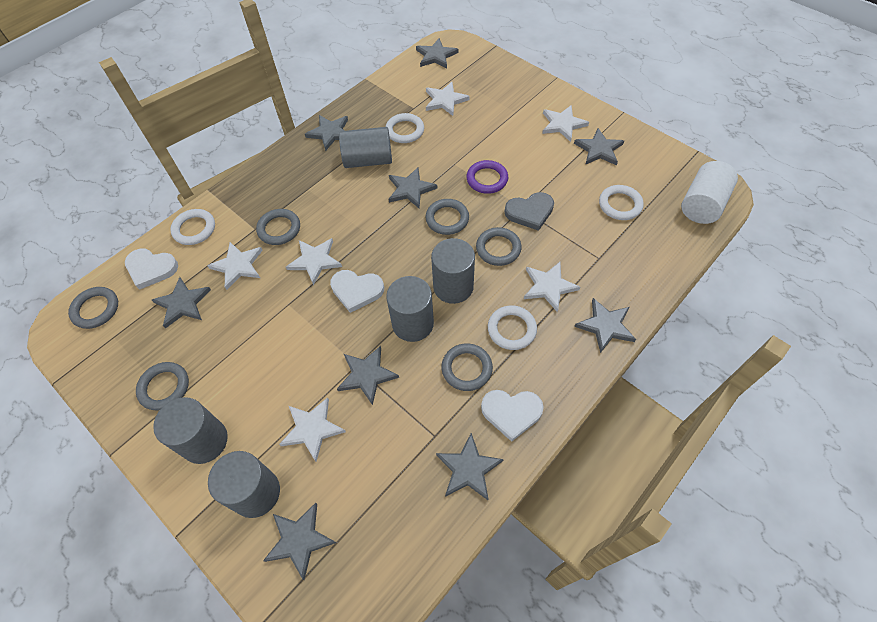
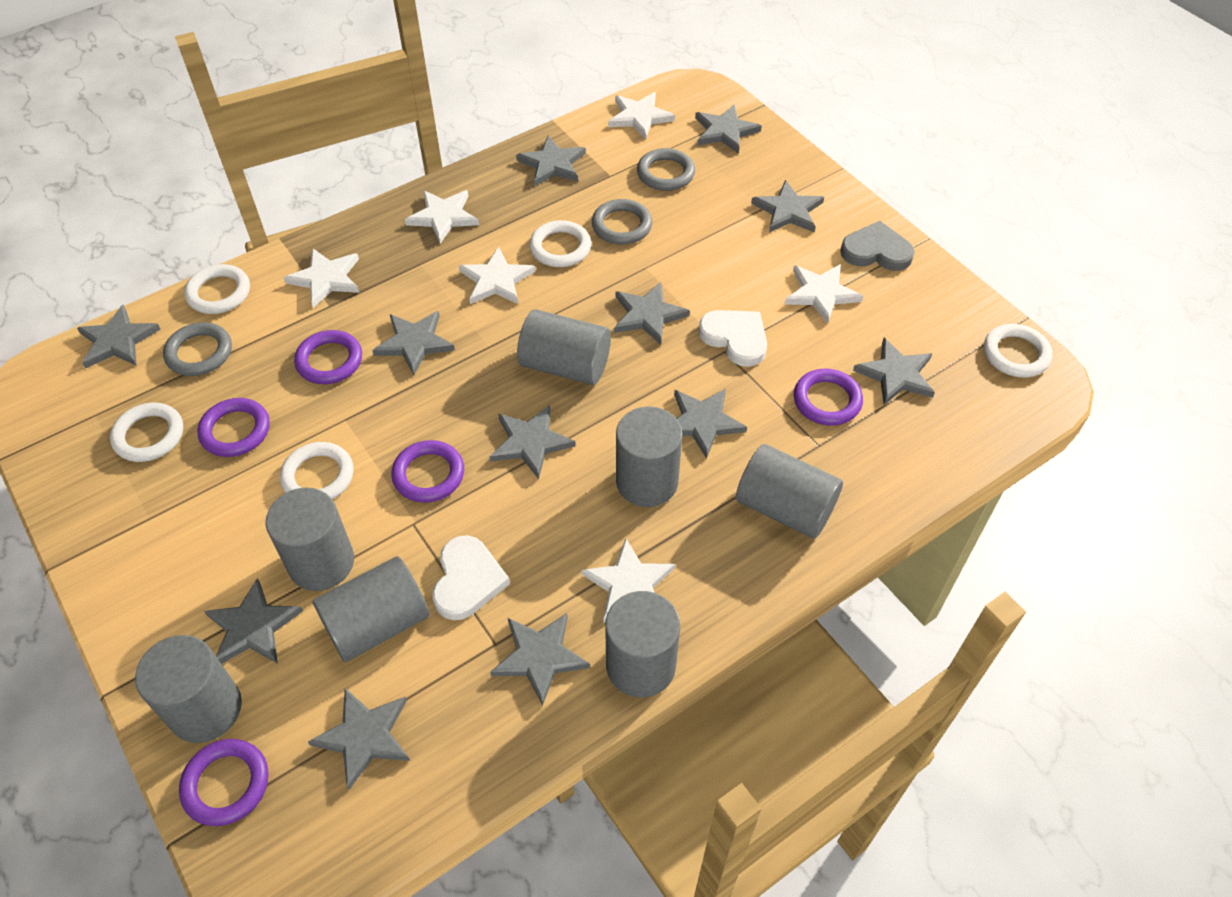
grey cylinder: 5 -> 7
grey ring: 6 -> 3
grey star: 9 -> 12
purple ring: 1 -> 5
white cylinder: 1 -> 0
white heart: 3 -> 2
white ring: 4 -> 5

